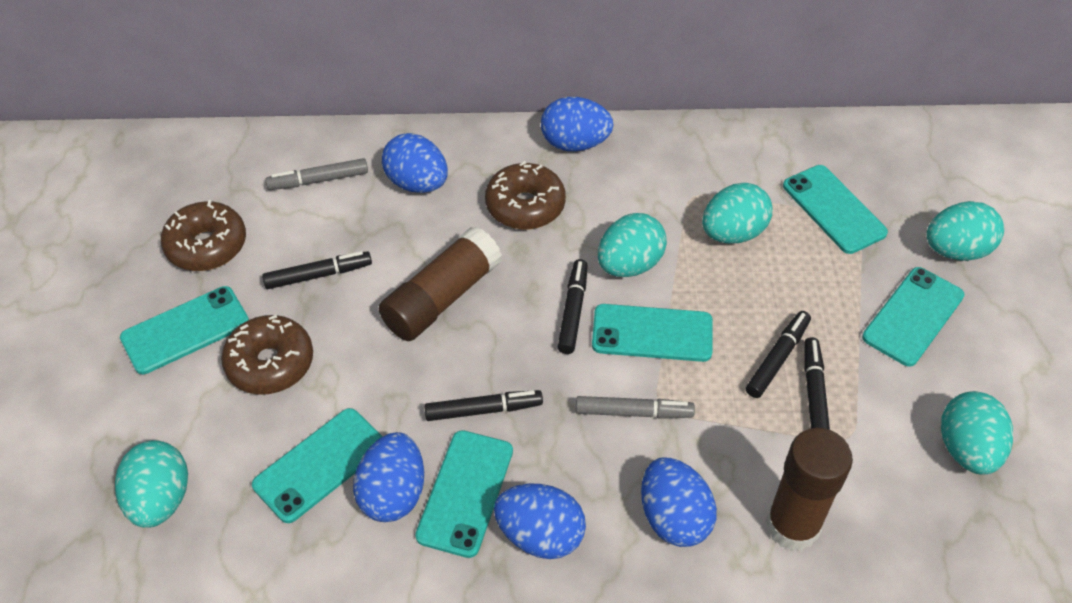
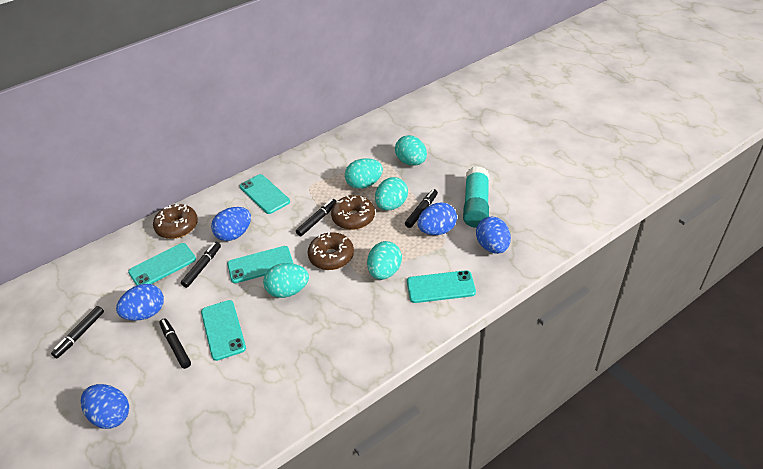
brown glue stick: 2 -> 0
grey marker: 2 -> 0
turquoise glue stick: 0 -> 1
turquoise phone: 6 -> 5

